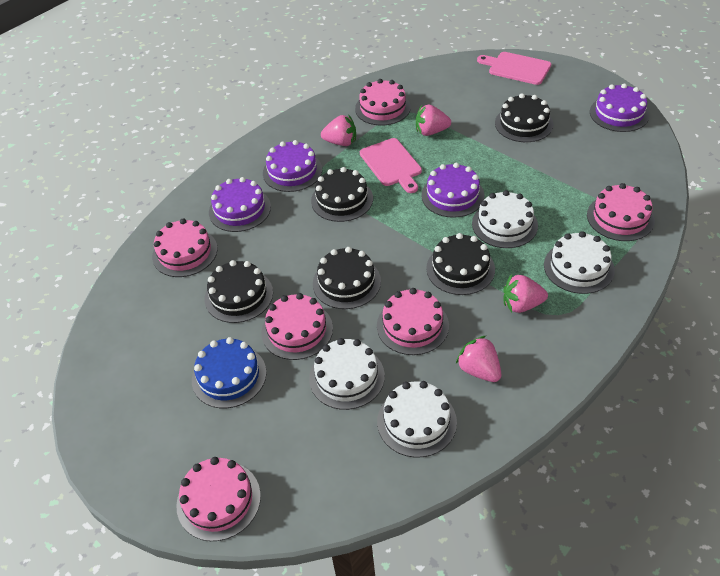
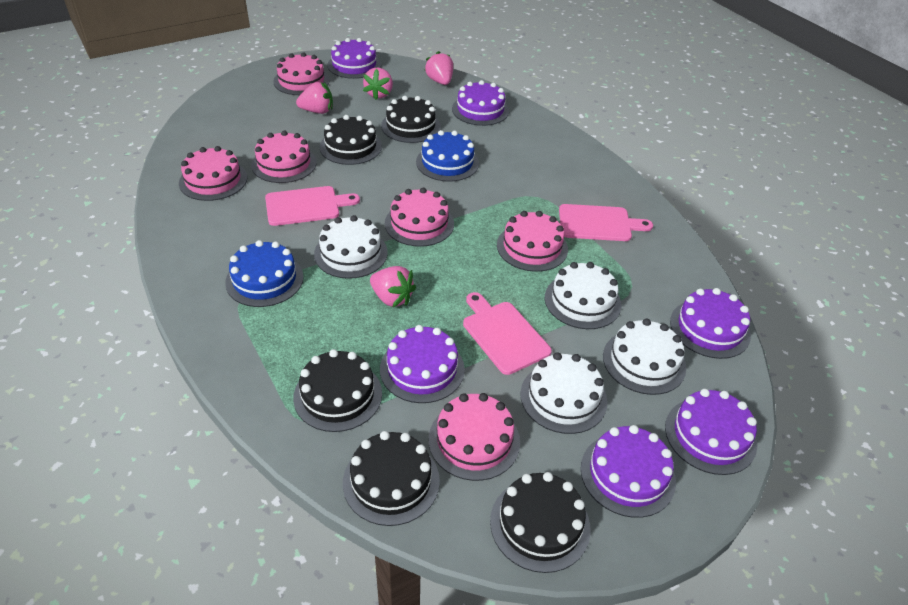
blue cake: 1 -> 2
pink cutting board: 2 -> 3
purple cake: 4 -> 6

